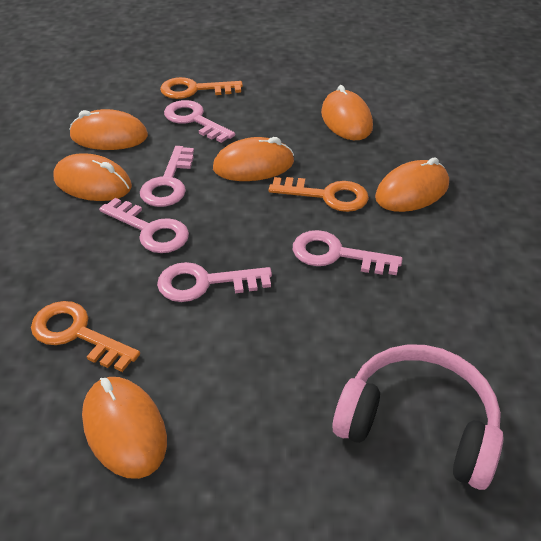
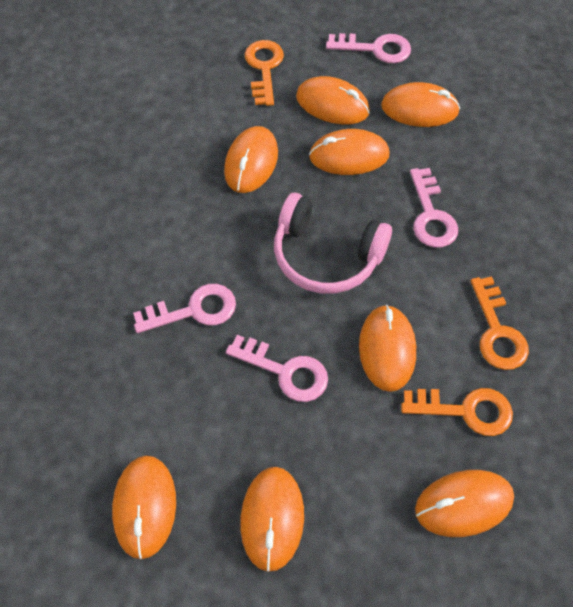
orange mouse: 6 -> 8
pink key: 5 -> 4

